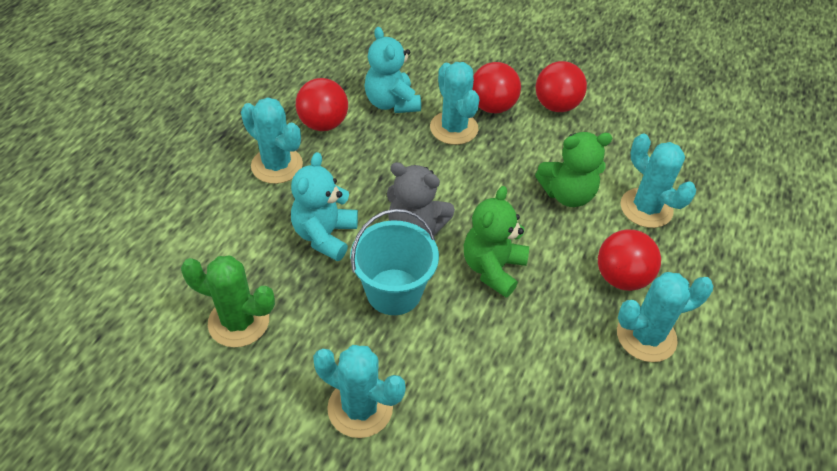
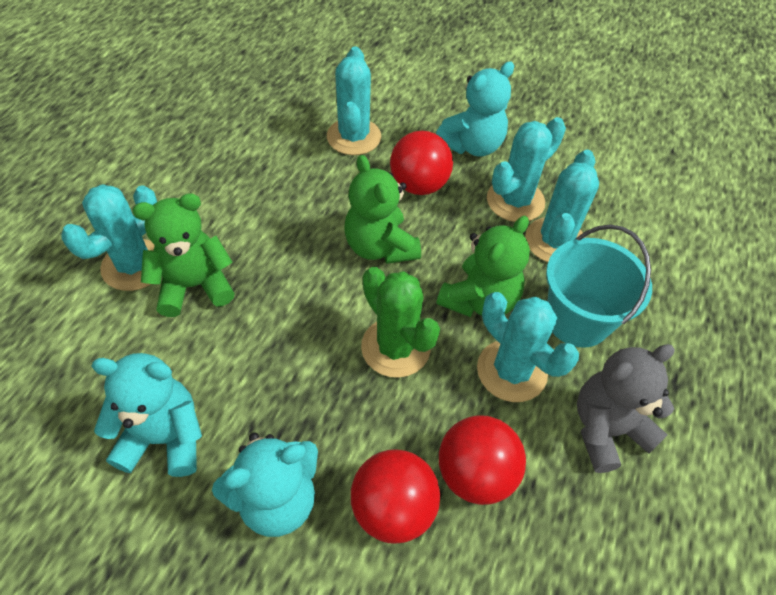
green teddy bear: 2 -> 3
red ball: 4 -> 3
turquoise teddy bear: 2 -> 3

